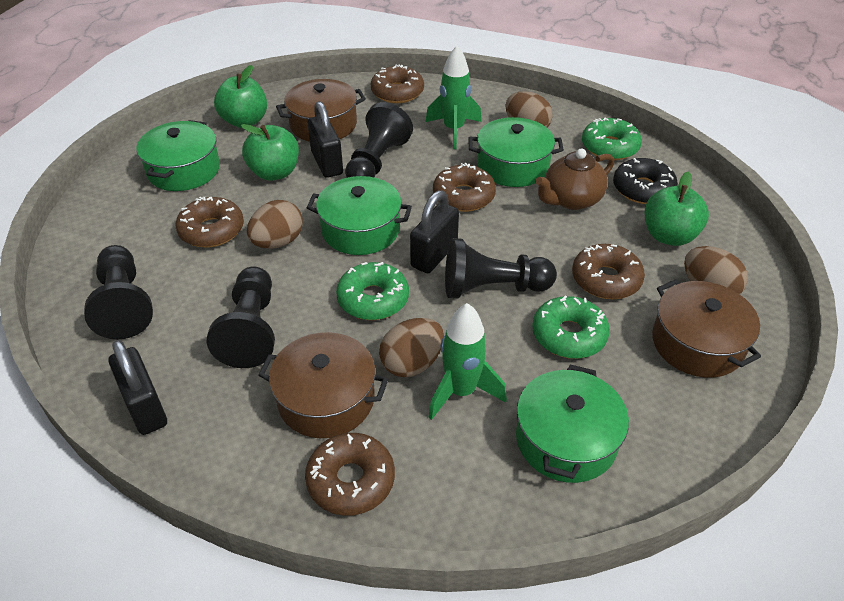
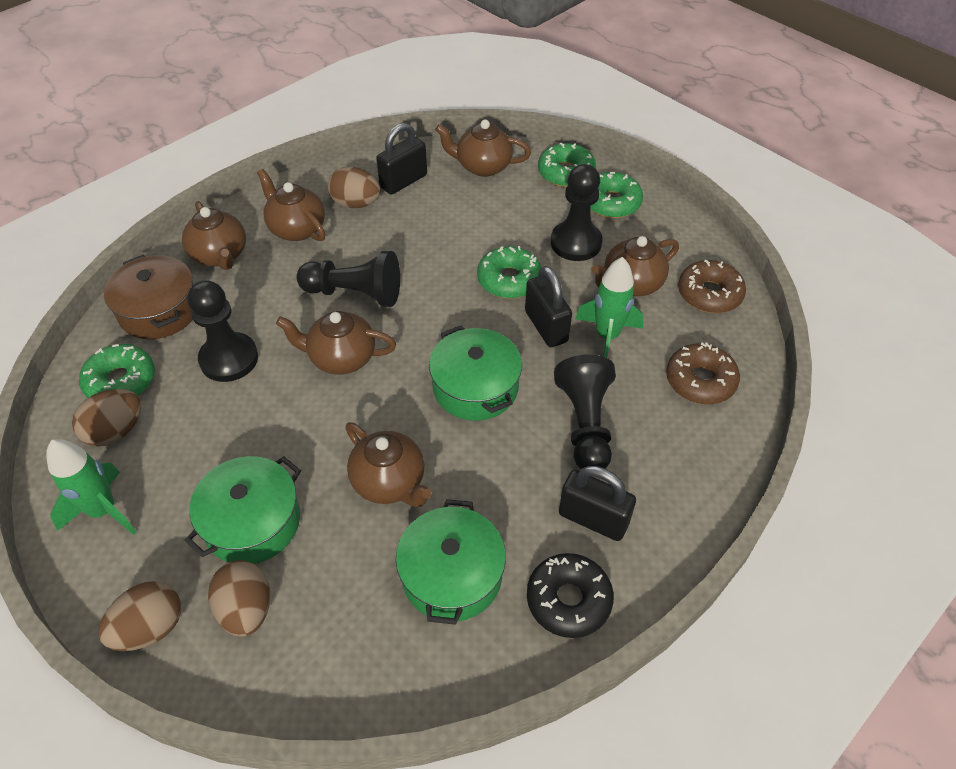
brown donut: 5 -> 2
brown pot: 3 -> 1
brown teapot: 1 -> 6
green apple: 3 -> 0
green donut: 3 -> 4
green pot: 4 -> 3

